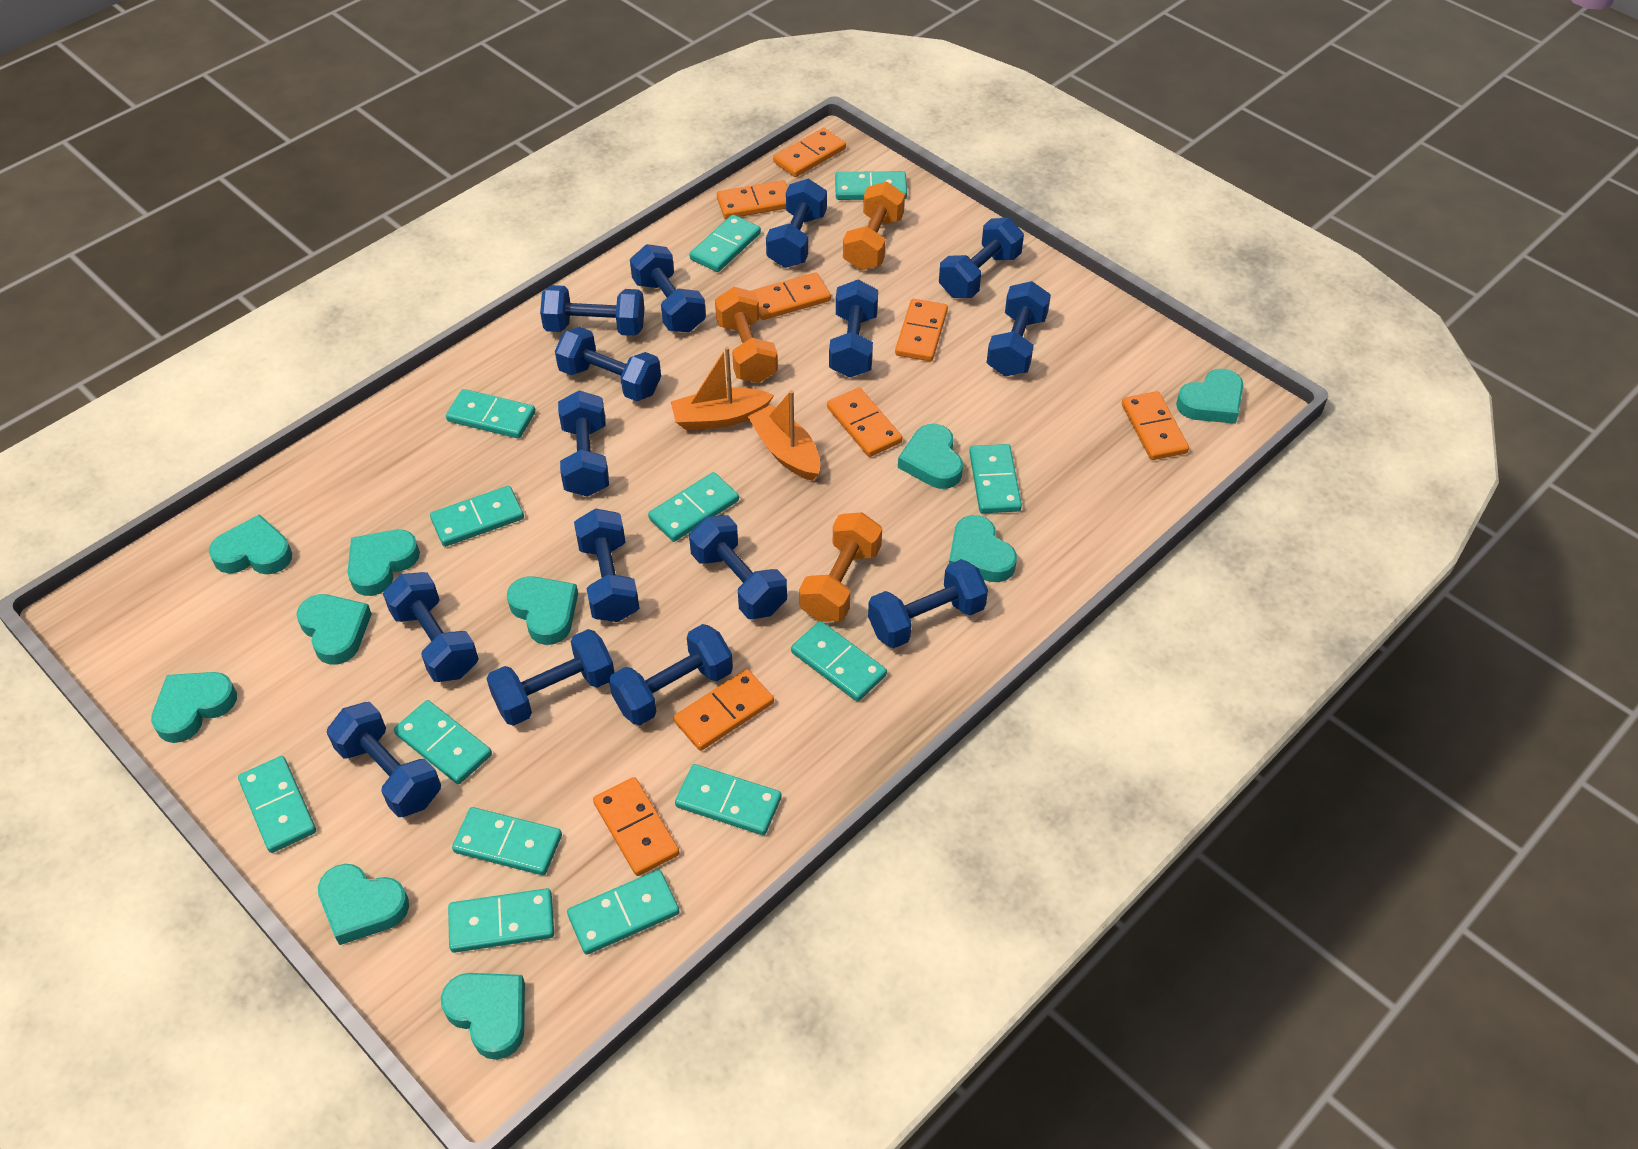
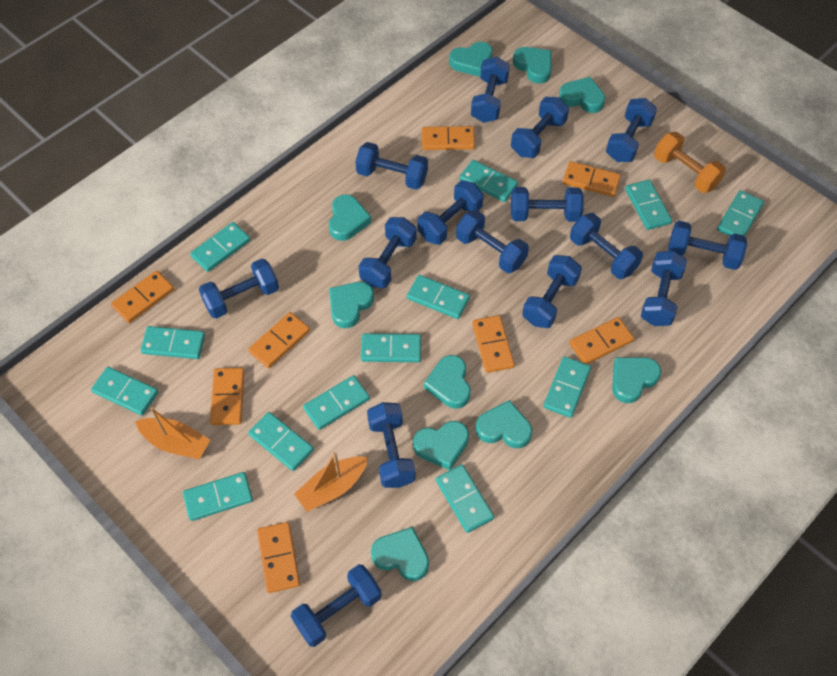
orange dumbbell: 3 -> 1

